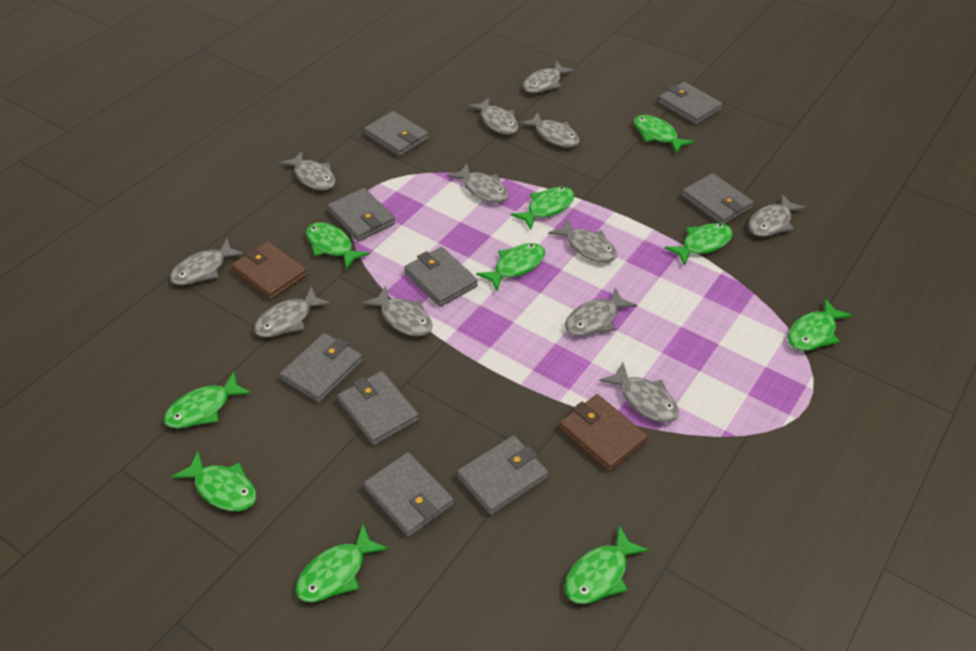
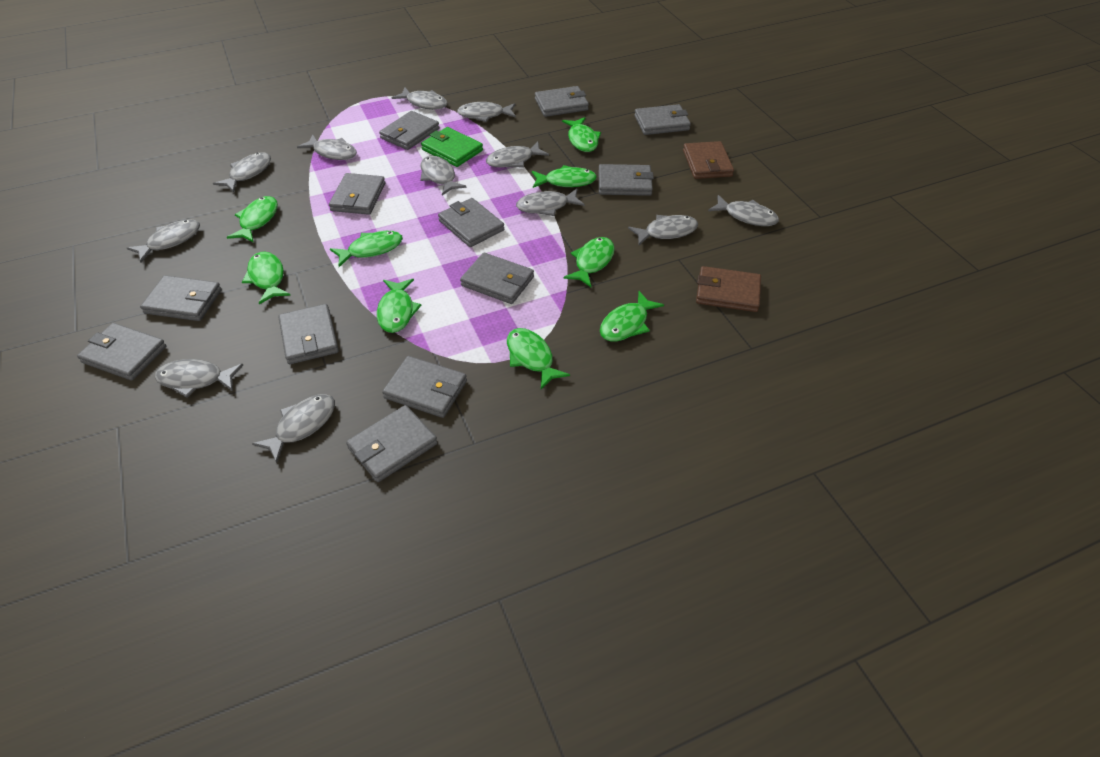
green fish: 10 -> 9
green wallet: 0 -> 1
grey wallet: 9 -> 12

